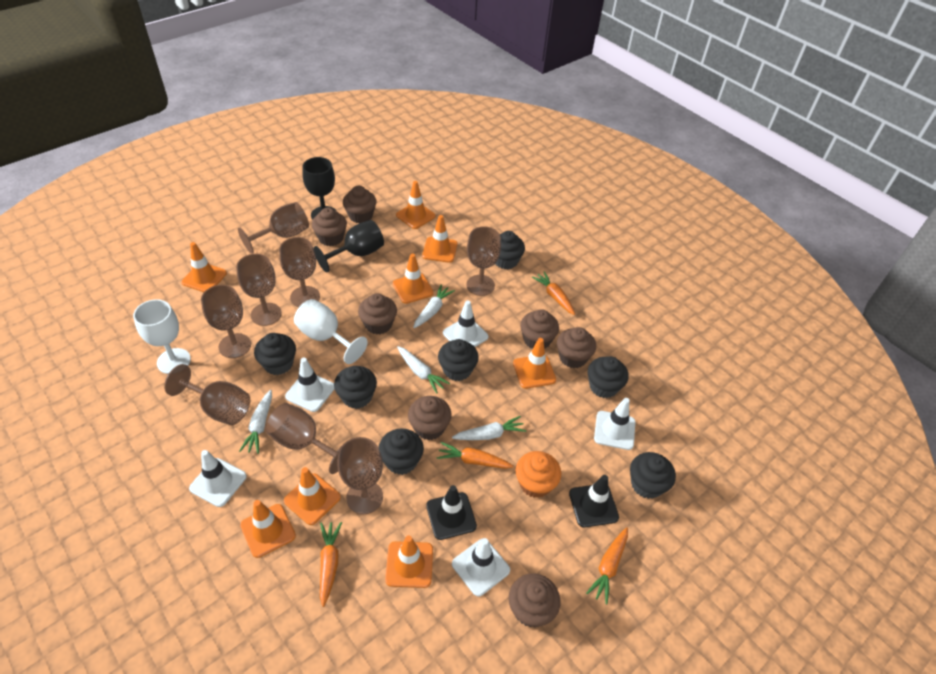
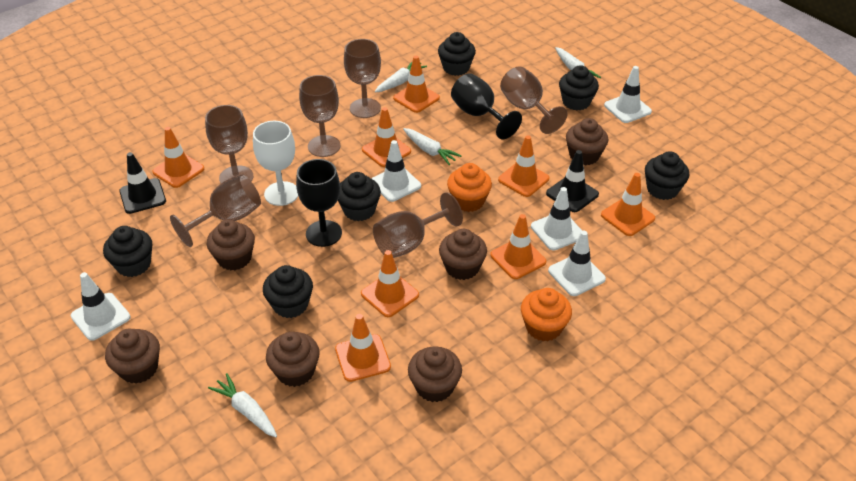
black cupcake: 7 -> 6
brown cupcake: 7 -> 6
brown goblet: 8 -> 6
orange carrot: 4 -> 0
orange cupcake: 1 -> 2
white goblet: 2 -> 1

